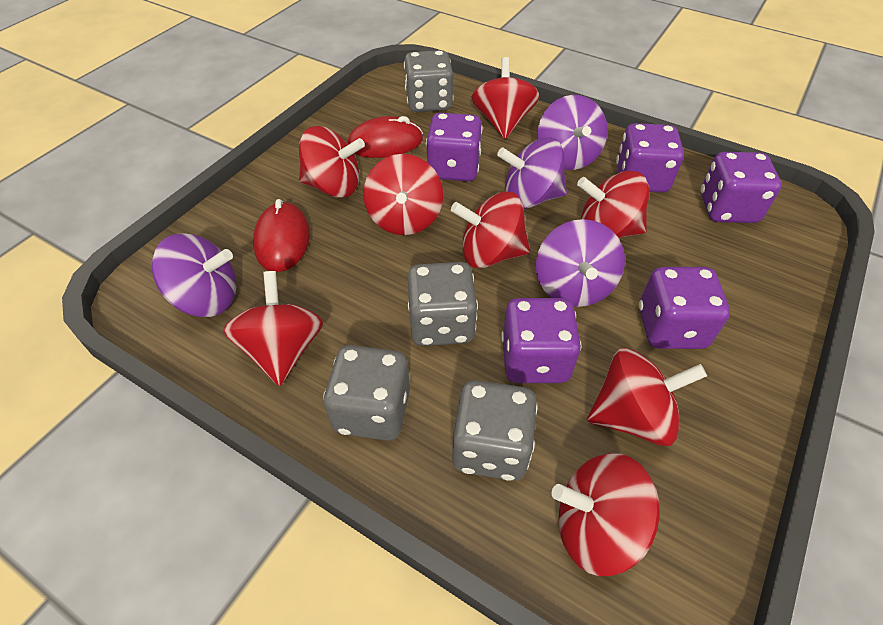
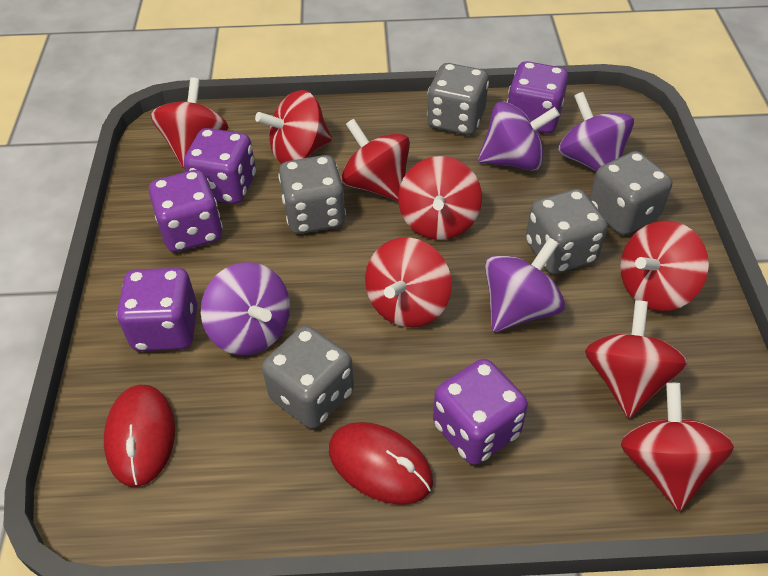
grey dice: 4 -> 5

